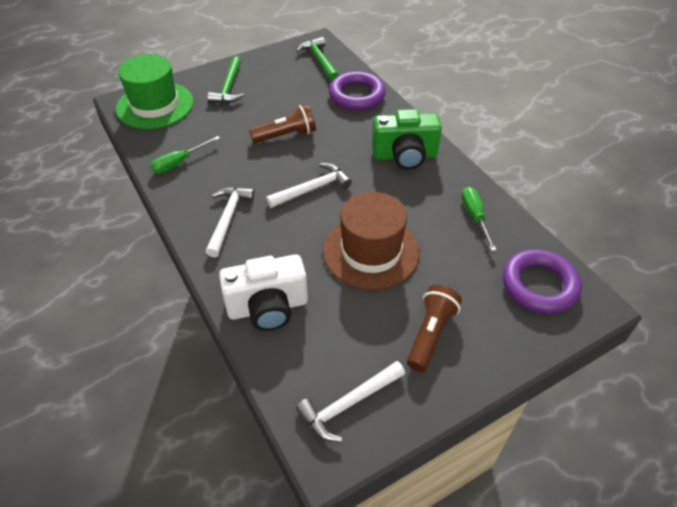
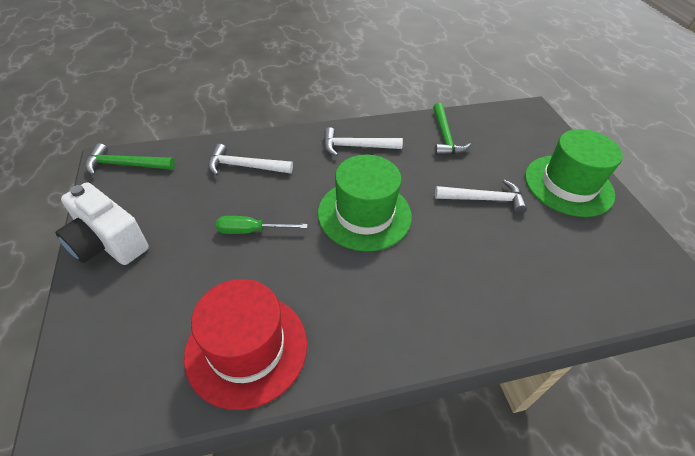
brown flashlight: 2 -> 0
brown hat: 1 -> 0
green camera: 1 -> 0
green hat: 1 -> 2
green screwdriver: 2 -> 1
purple ring: 2 -> 0
red hat: 0 -> 1

